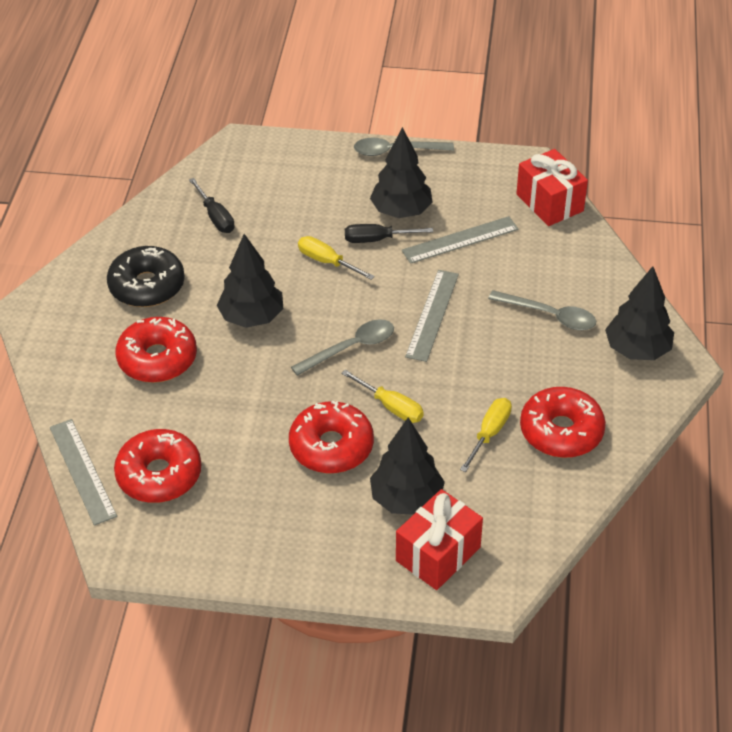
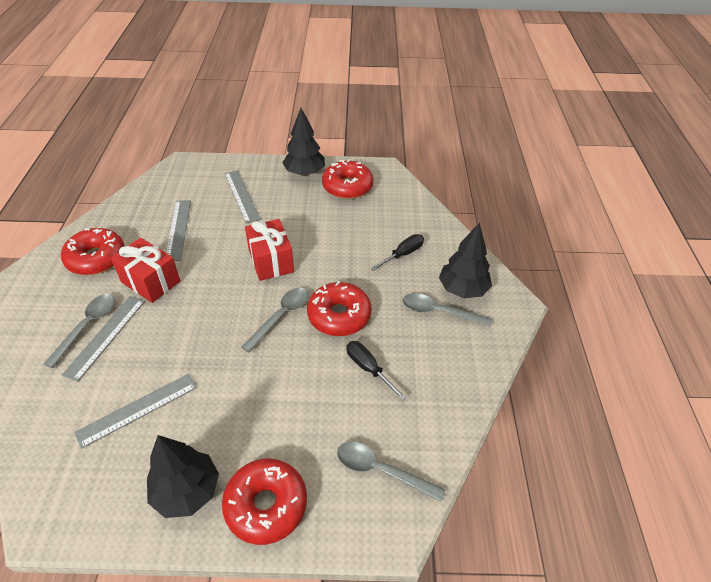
black donut: 1 -> 0
black tree: 4 -> 3
grey ruler: 3 -> 4
grey spoon: 3 -> 4
yellow screwdriver: 3 -> 0

